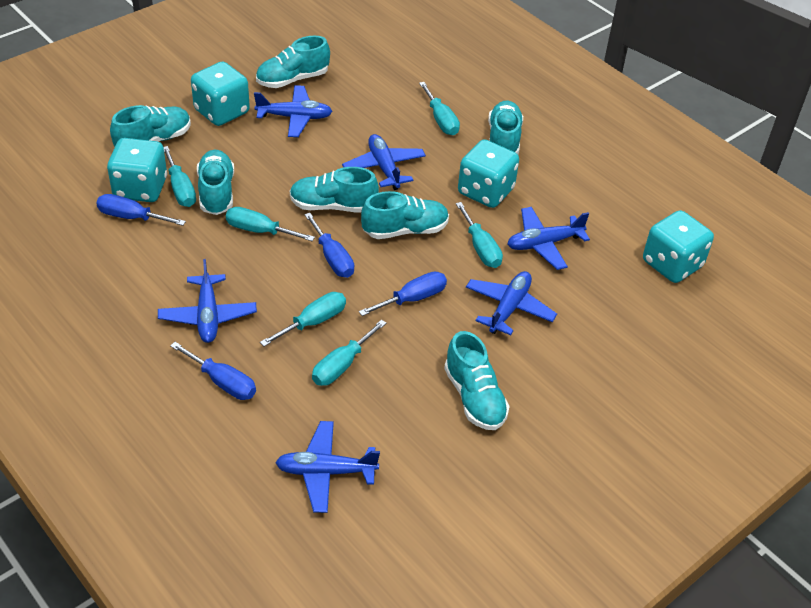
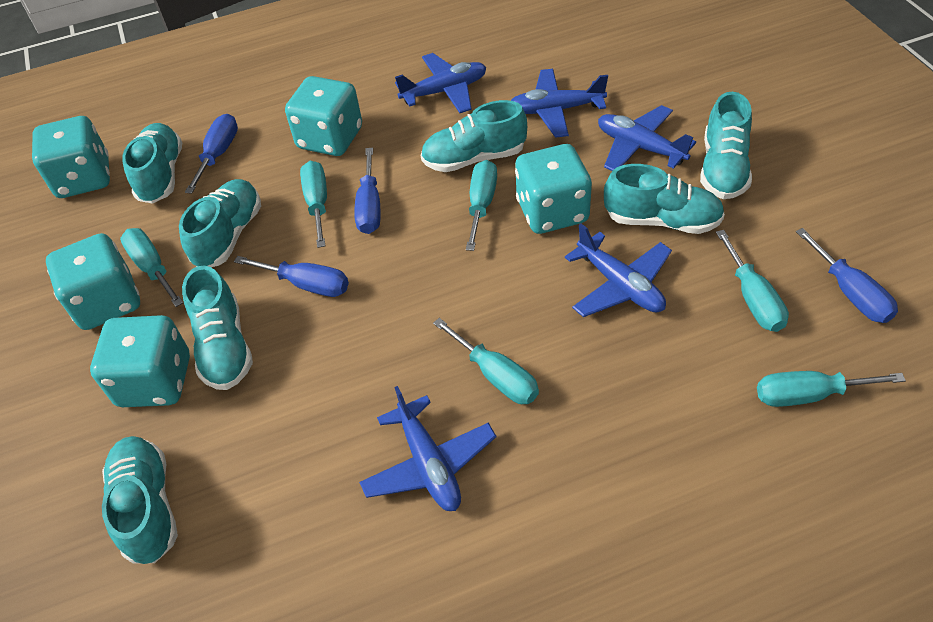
blue plane: 6 -> 5
turquoise dice: 4 -> 5

